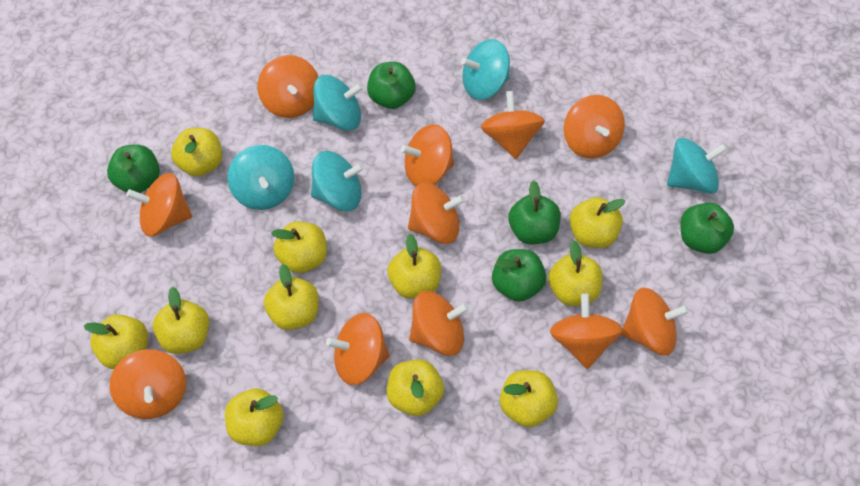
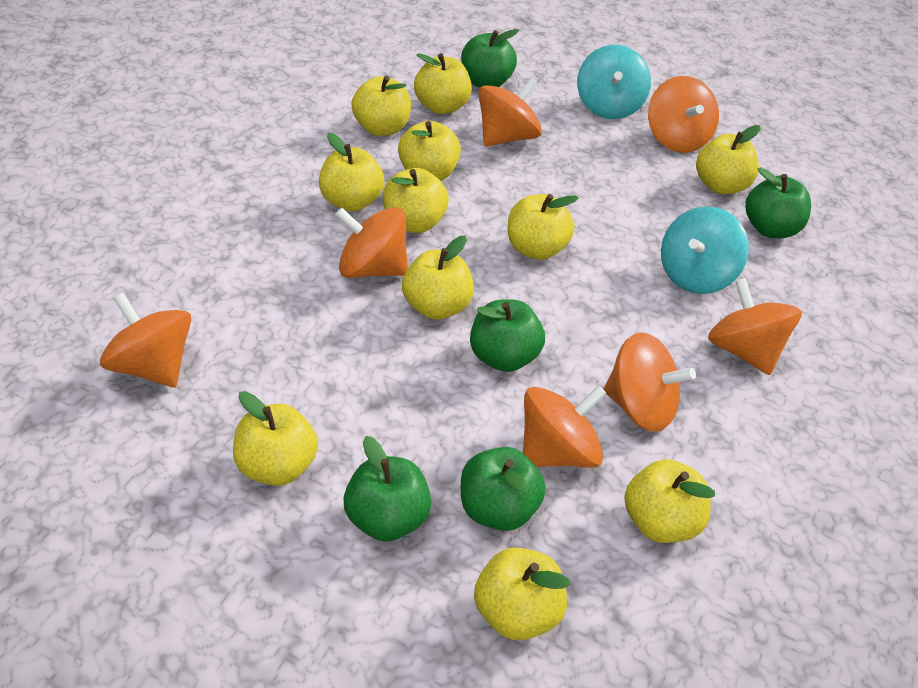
orange spinning top: 11 -> 7
turquoise spinning top: 5 -> 2

